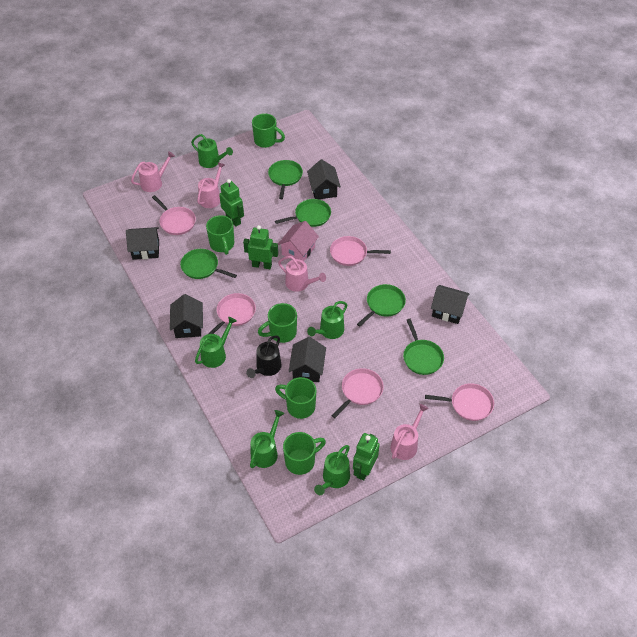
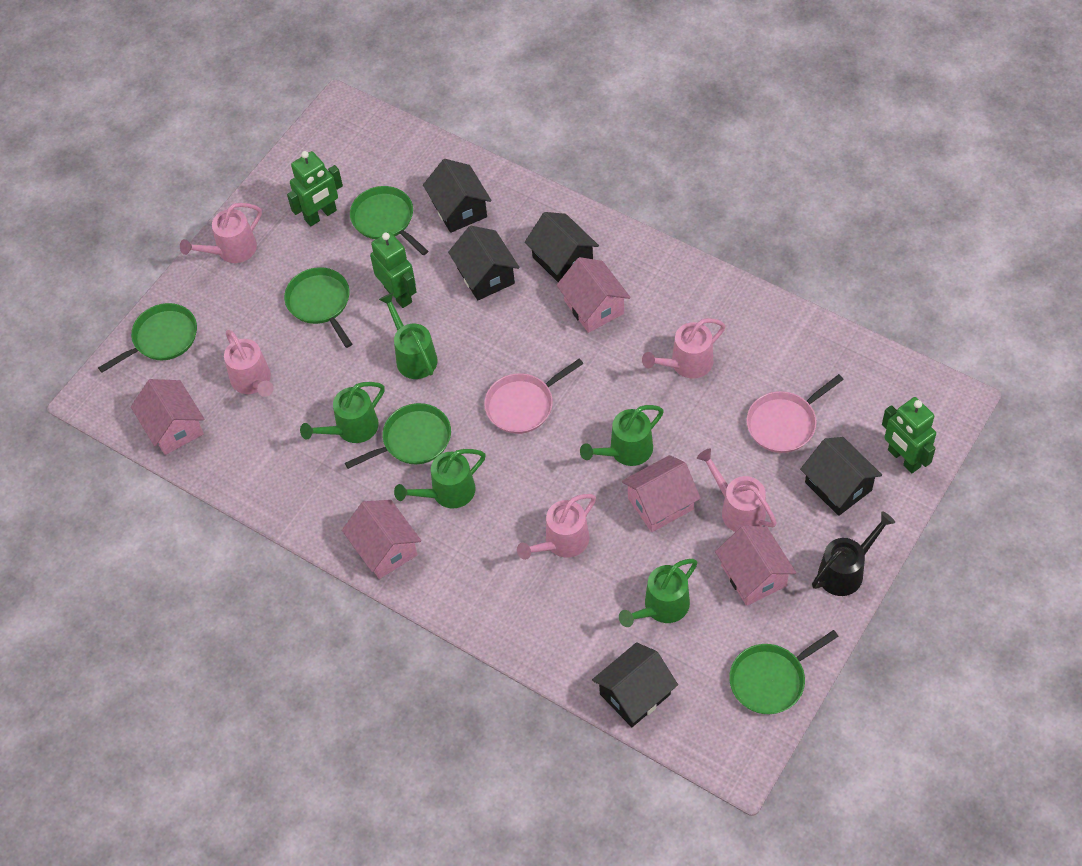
green mug: 5 -> 0
pink house: 1 -> 5
pink pan: 5 -> 2
pink watering can: 4 -> 5

